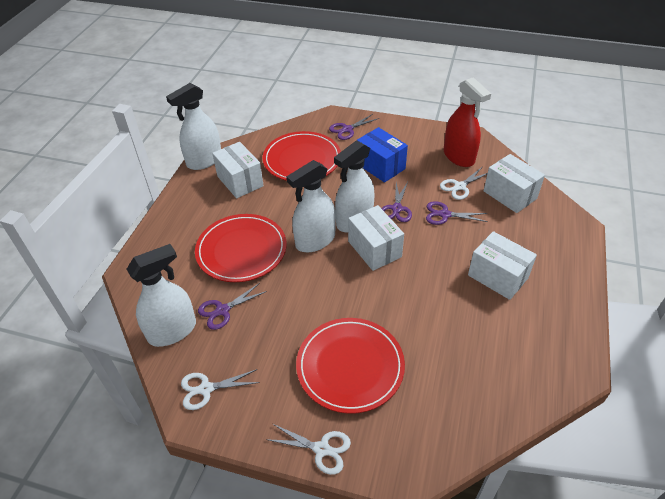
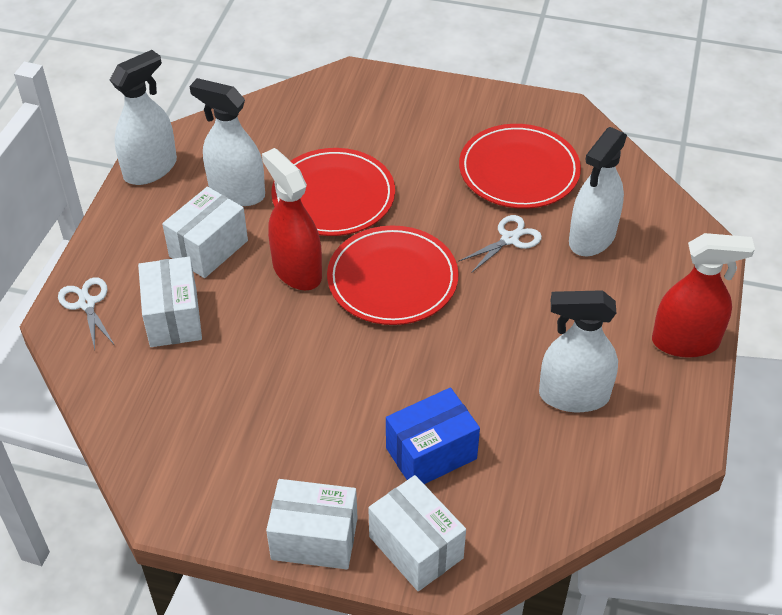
purple scissors: 4 -> 0
red spray bottle: 1 -> 2
white scissors: 3 -> 2

